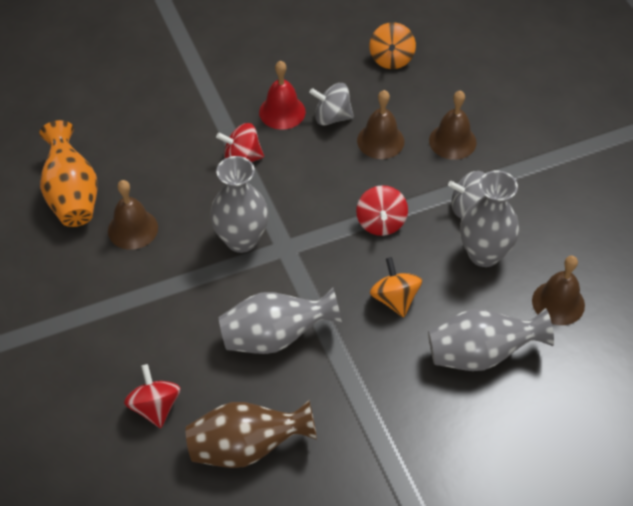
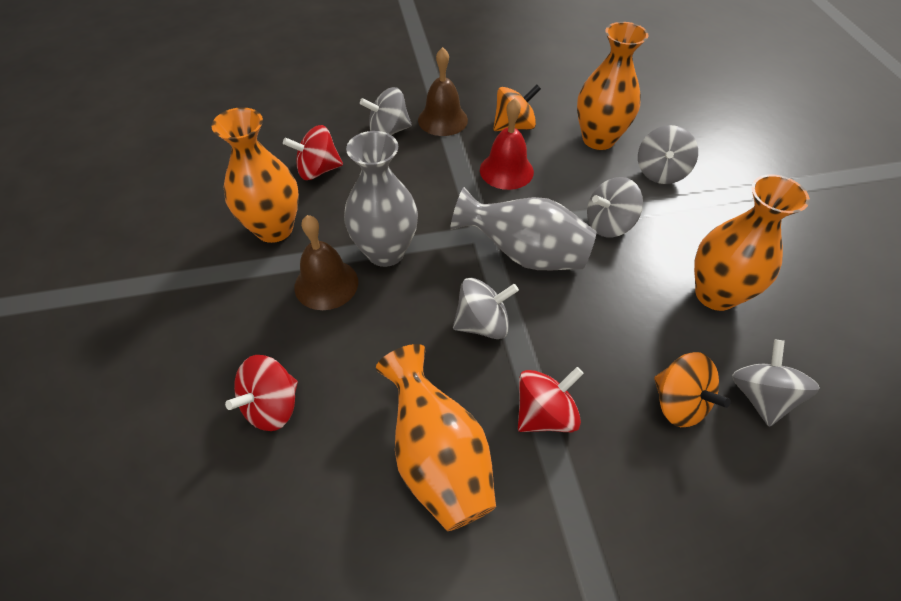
brown bell: 4 -> 2
brown vase: 1 -> 0
grey spinning top: 2 -> 5
grey vase: 4 -> 2
orange vase: 1 -> 4

